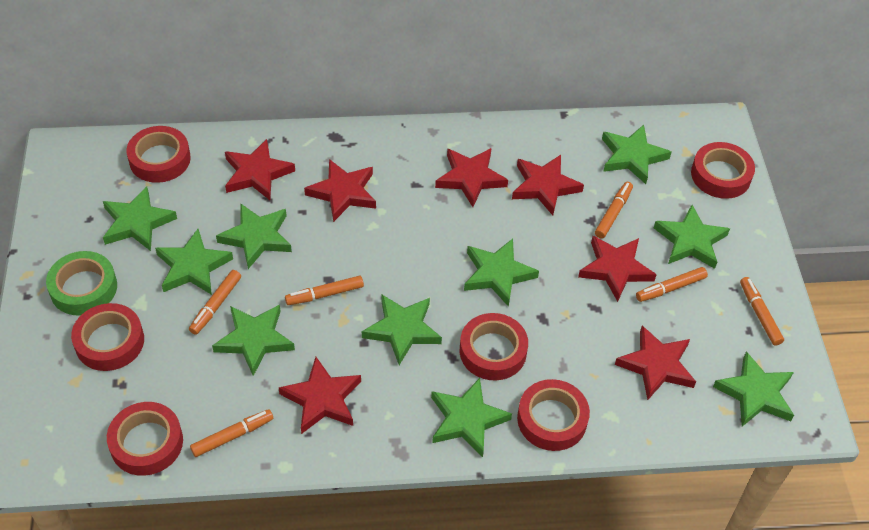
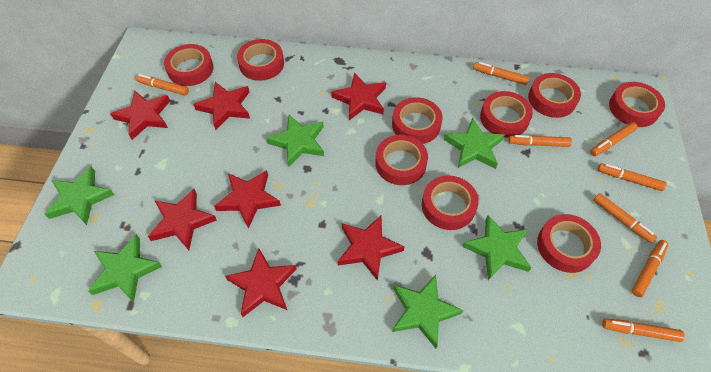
green star: 10 -> 6
green tape: 1 -> 0
orange marker: 6 -> 8
red tape: 6 -> 9

